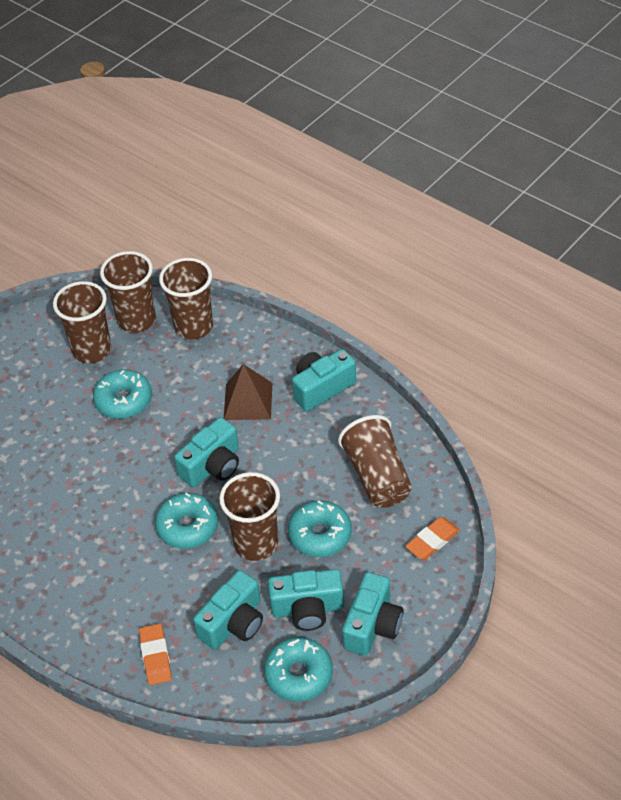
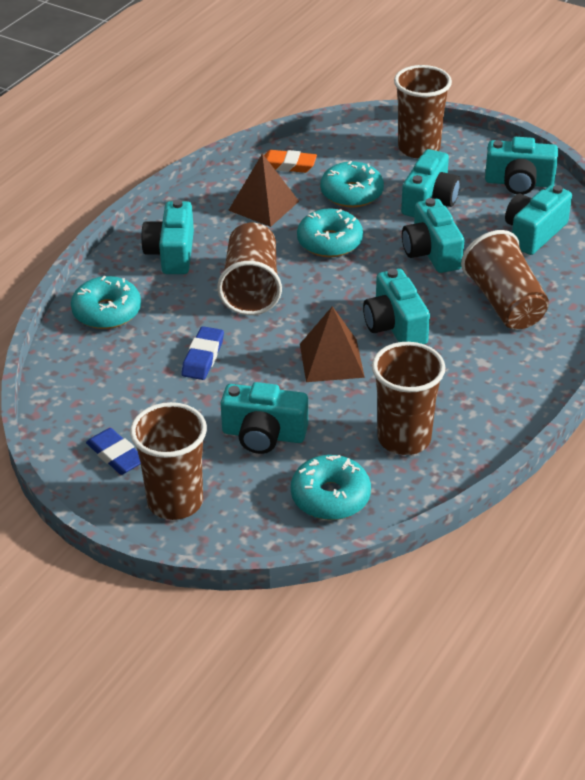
blue eraser: 0 -> 2
brown pyramid: 1 -> 2
orange eraser: 2 -> 1
turquoise camera: 5 -> 7

